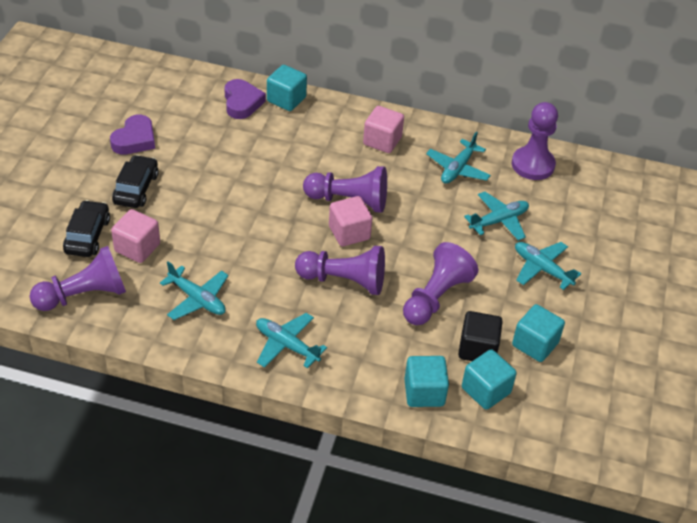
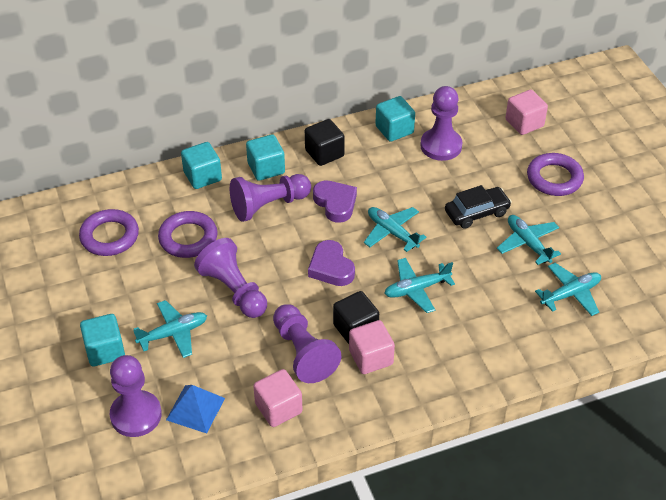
black car: 2 -> 1
black cube: 1 -> 2
blue pyramid: 0 -> 1
purple ring: 0 -> 3

